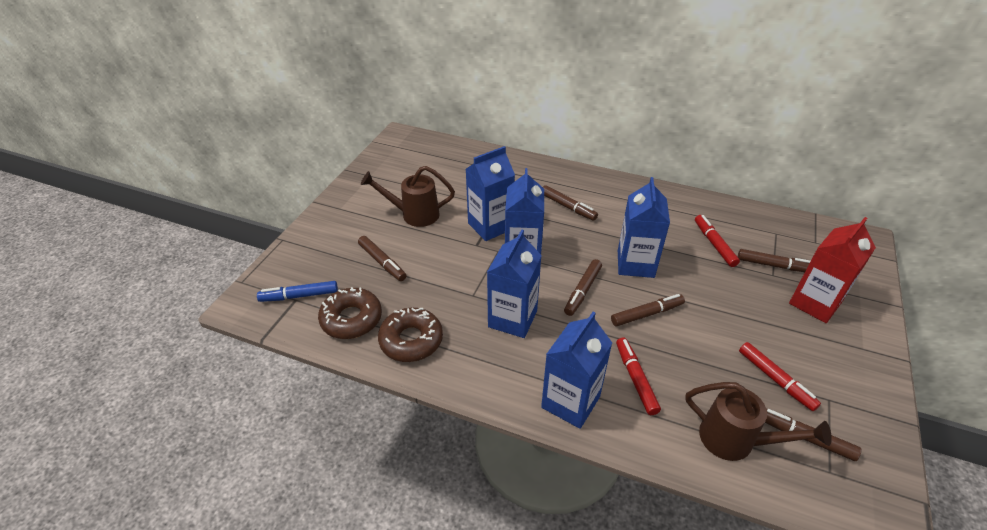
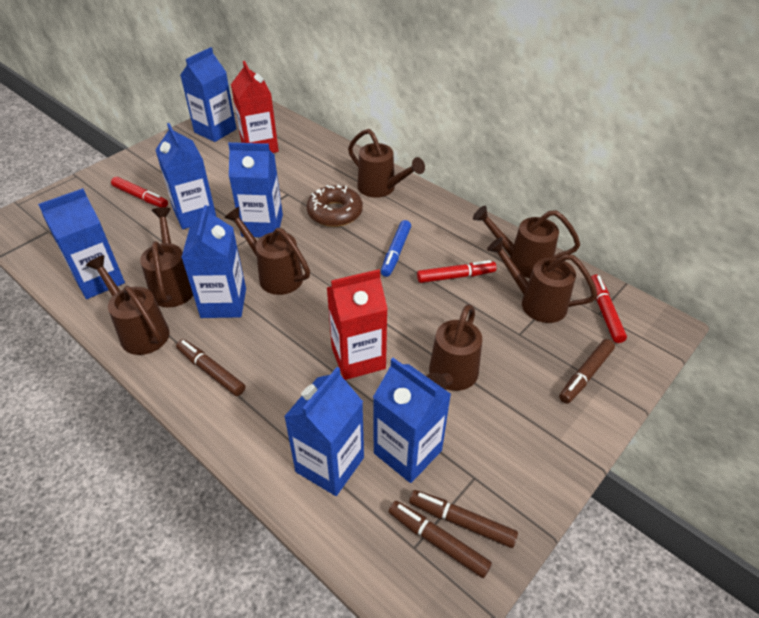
blue carton: 5 -> 7
brown donut: 2 -> 1
brown marker: 6 -> 4
brown watering can: 2 -> 7
red carton: 1 -> 2

